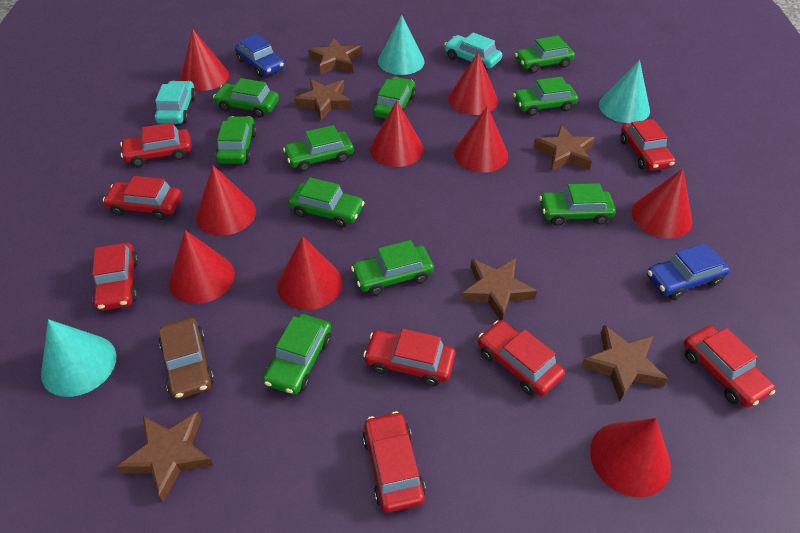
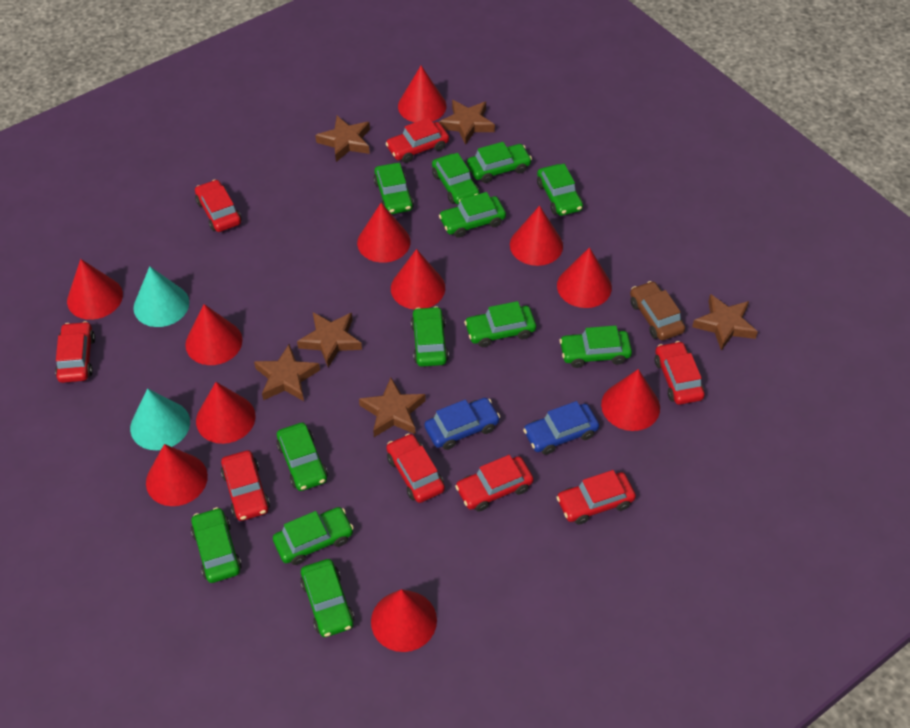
green car: 10 -> 12
red cone: 9 -> 11
turquoise car: 2 -> 0
turquoise cone: 3 -> 2

